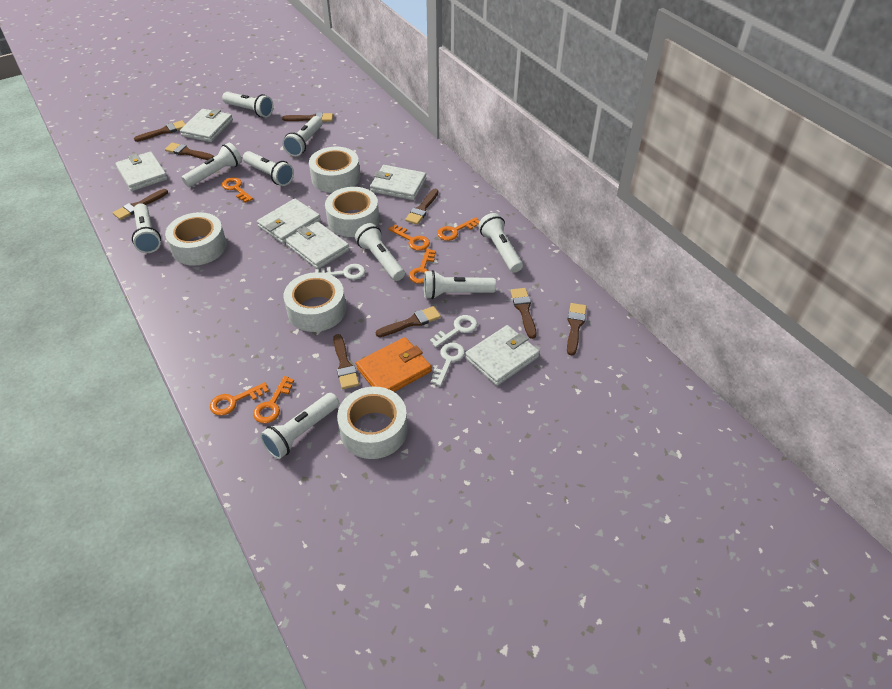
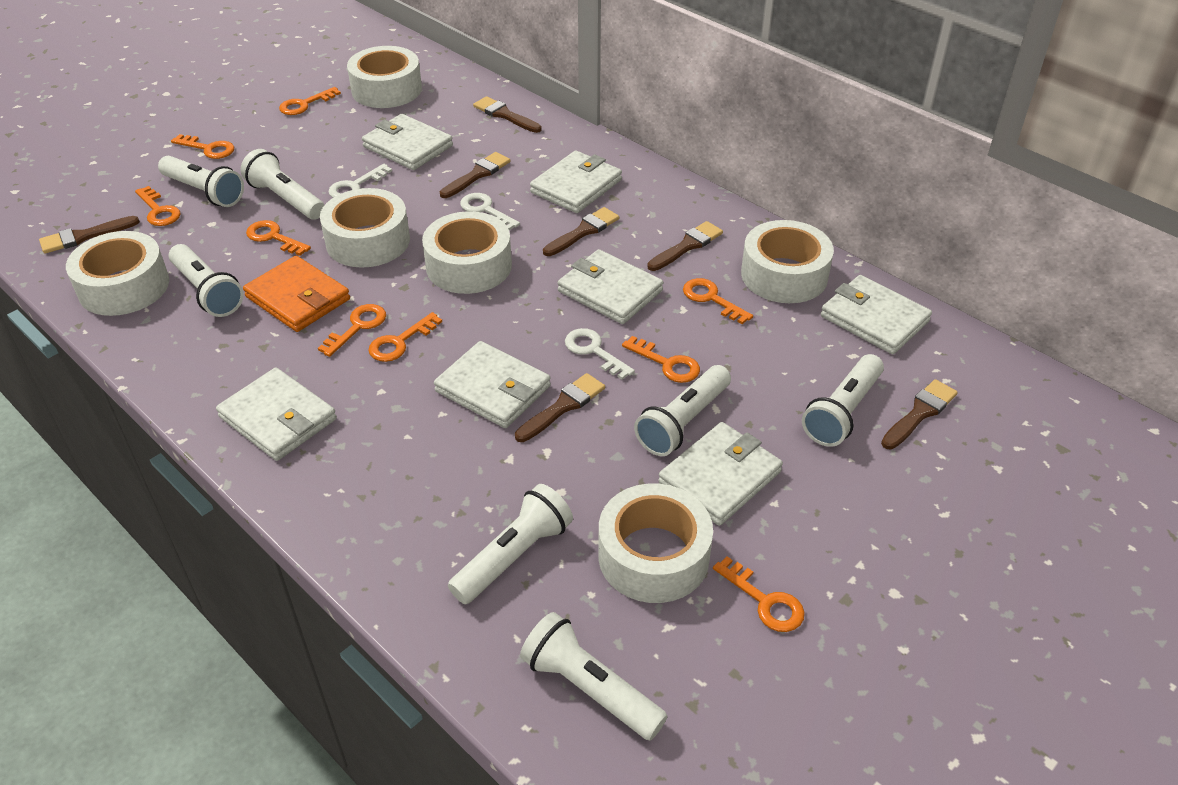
brown brush: 9 -> 7
orange key: 6 -> 9
white flashlight: 9 -> 7
white tape: 5 -> 6
white wallet: 6 -> 7

